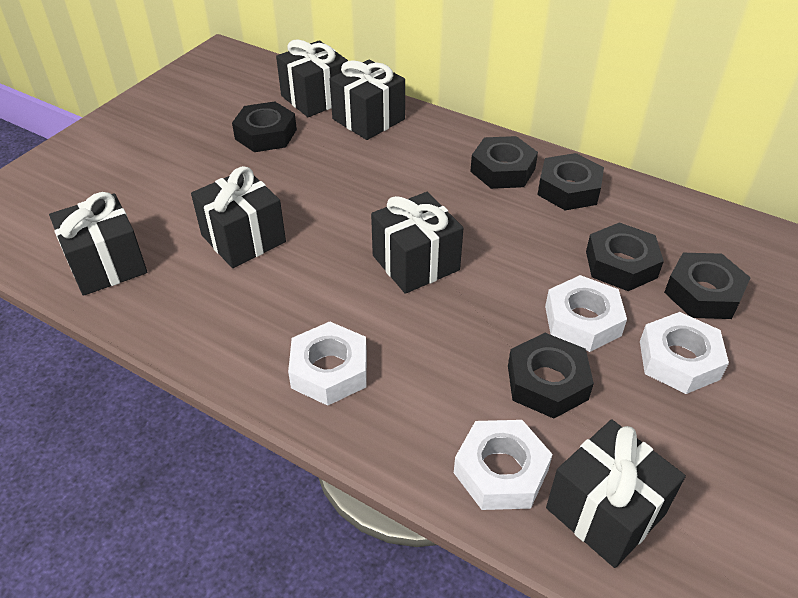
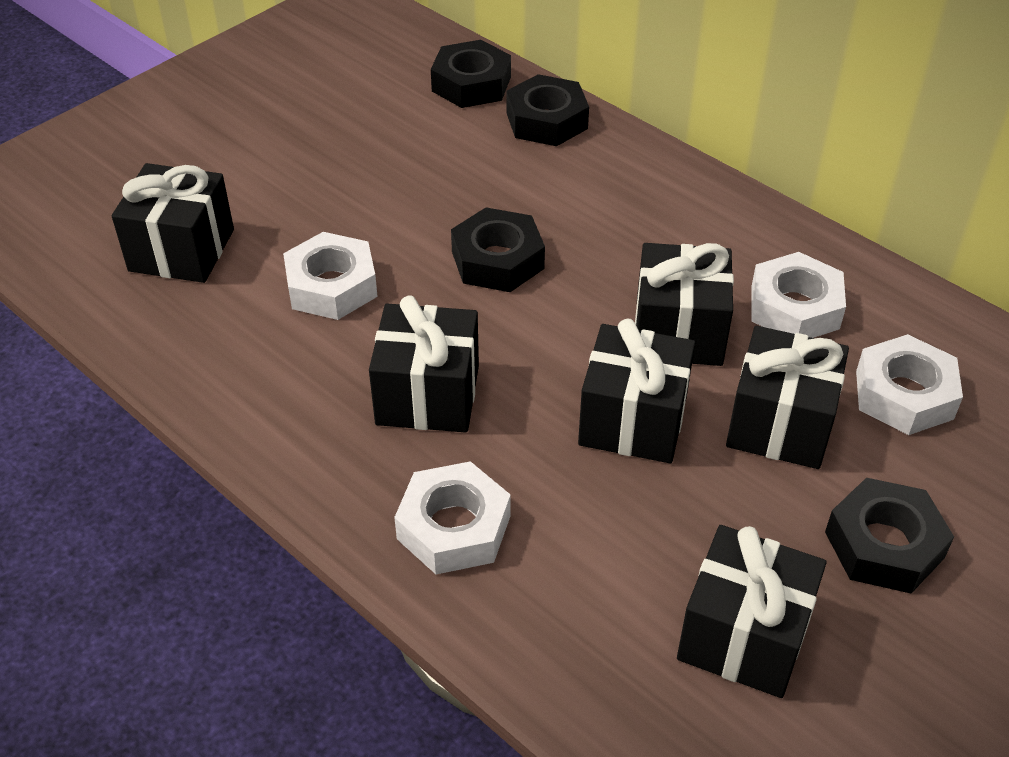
black nut: 6 -> 4

